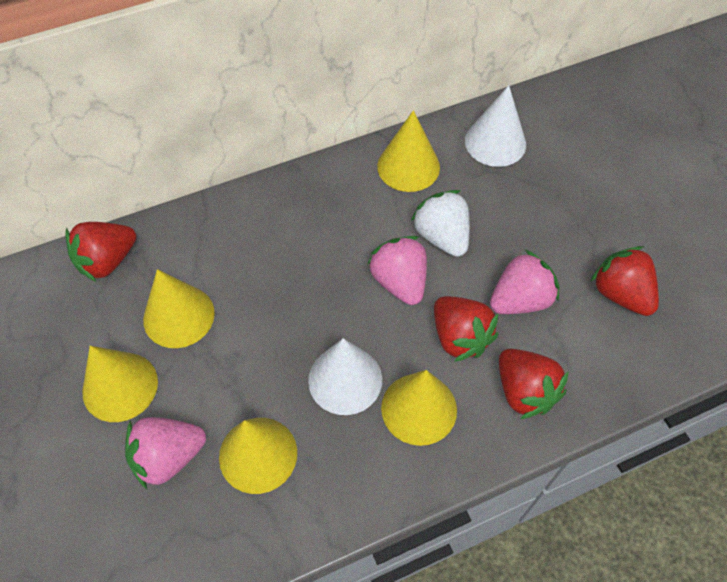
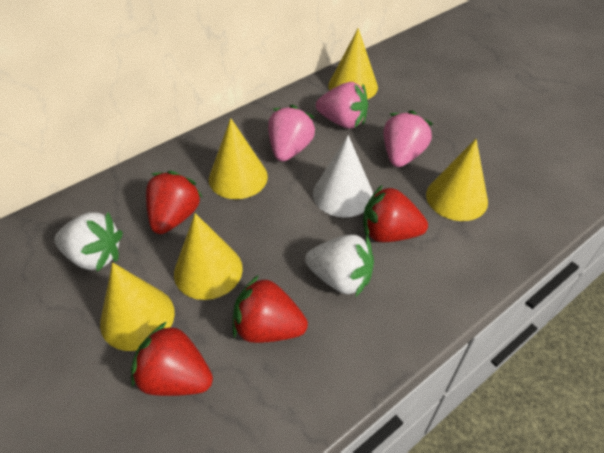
white cone: 2 -> 1
white strawberry: 1 -> 2

